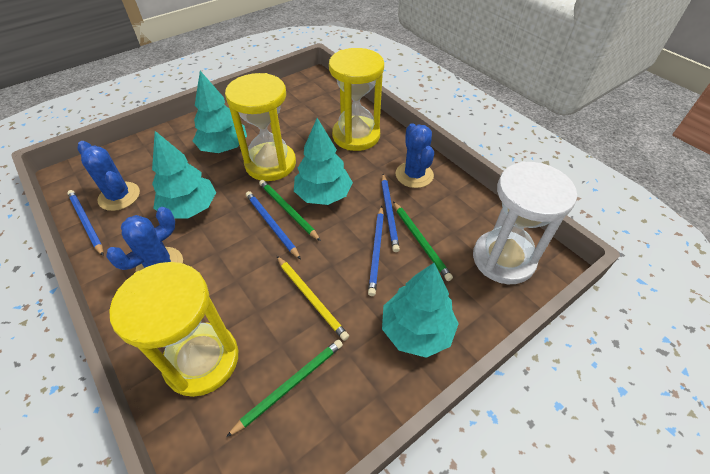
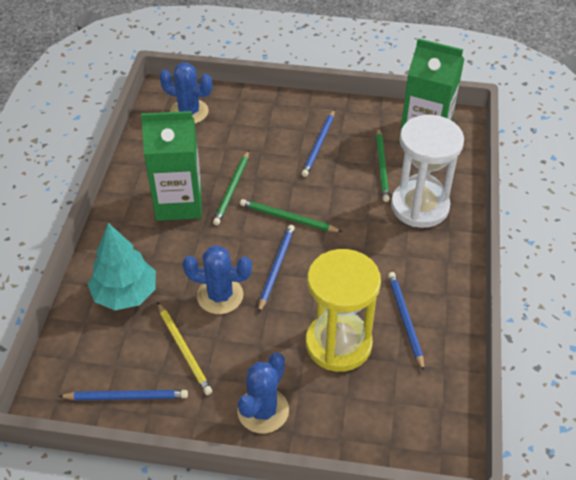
green carton: 0 -> 2
turquoise tree: 4 -> 1
yellow hourglass: 3 -> 1

